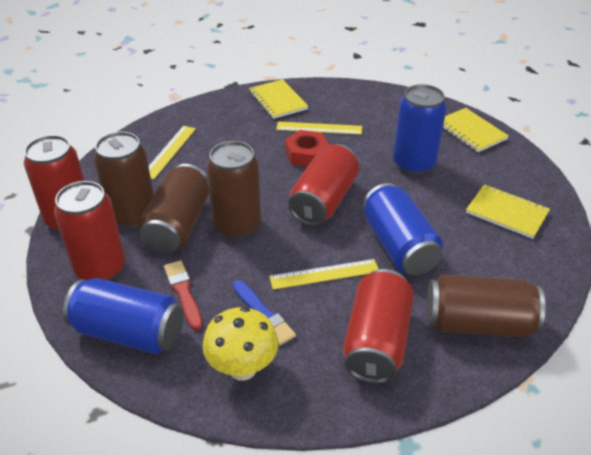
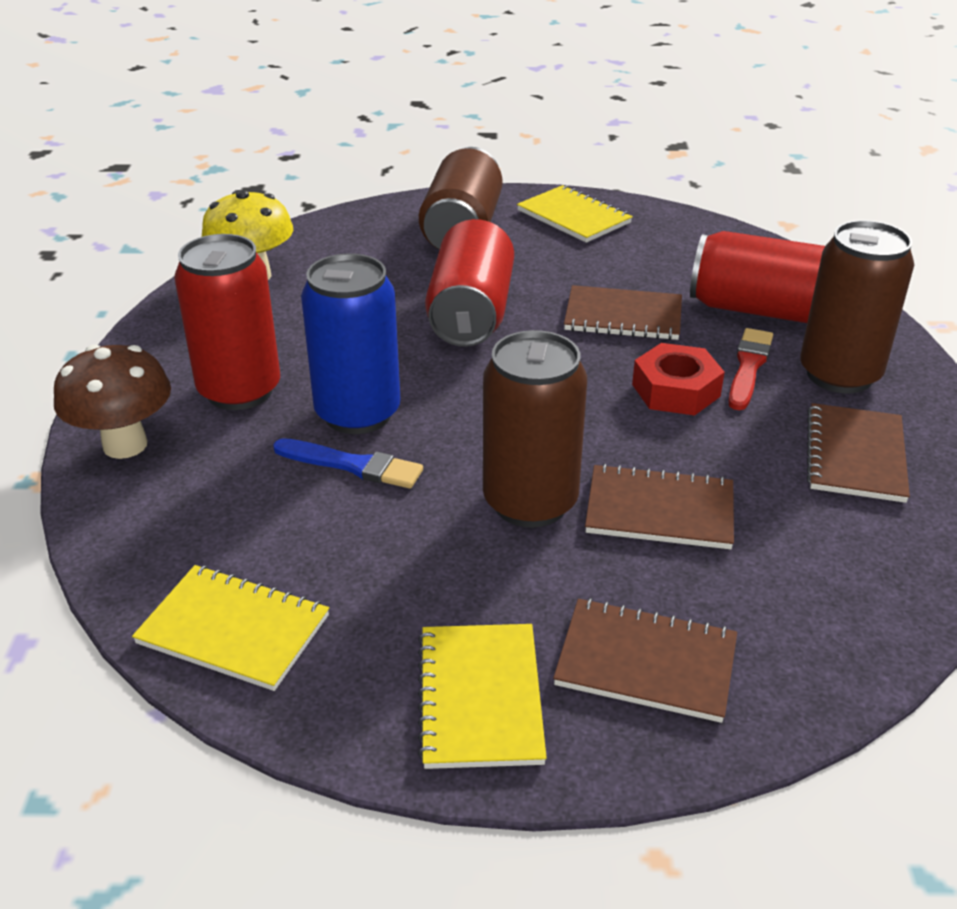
blue can: 3 -> 1
brown can: 4 -> 3
brown mushroom: 0 -> 1
brown notebook: 0 -> 4
red can: 4 -> 3
yellow ruler: 3 -> 0

